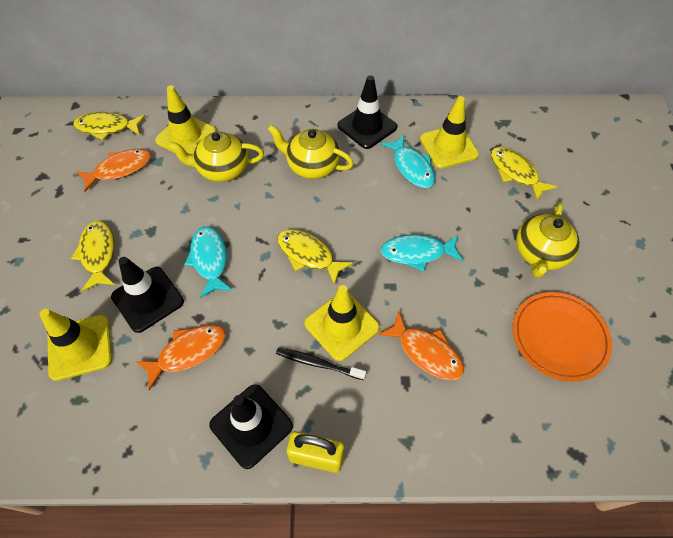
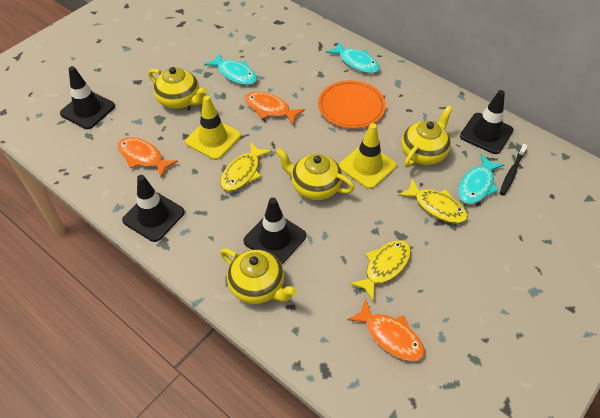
black traffic cone: 3 -> 4
yellow fish: 4 -> 3
yellow padlock: 1 -> 0
yellow teapot: 3 -> 4
yellow traffic cone: 4 -> 2

